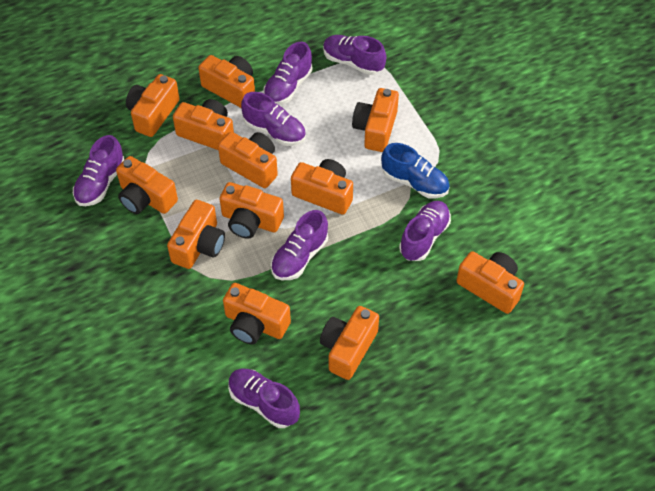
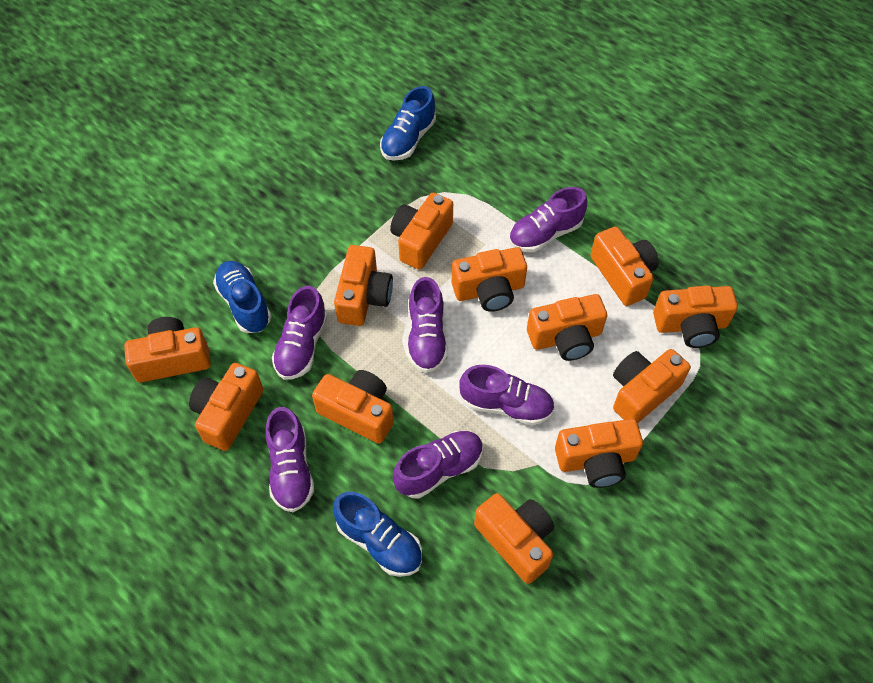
blue shoe: 1 -> 3
purple shoe: 7 -> 6

